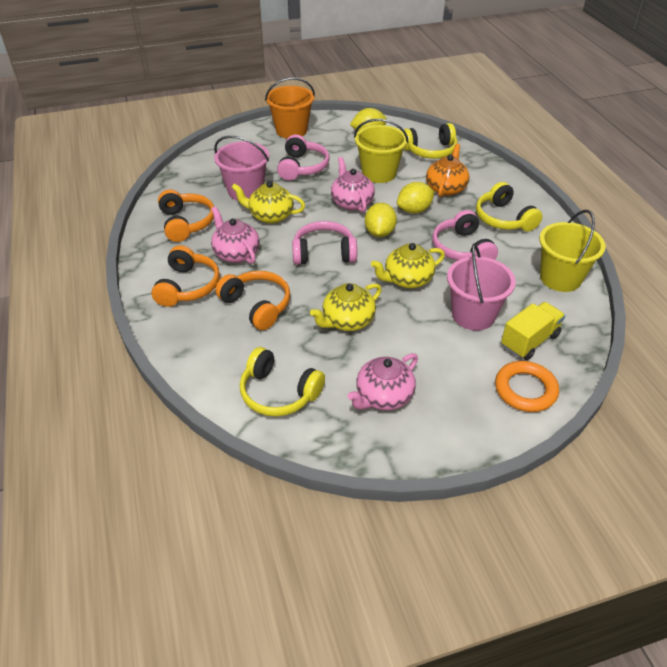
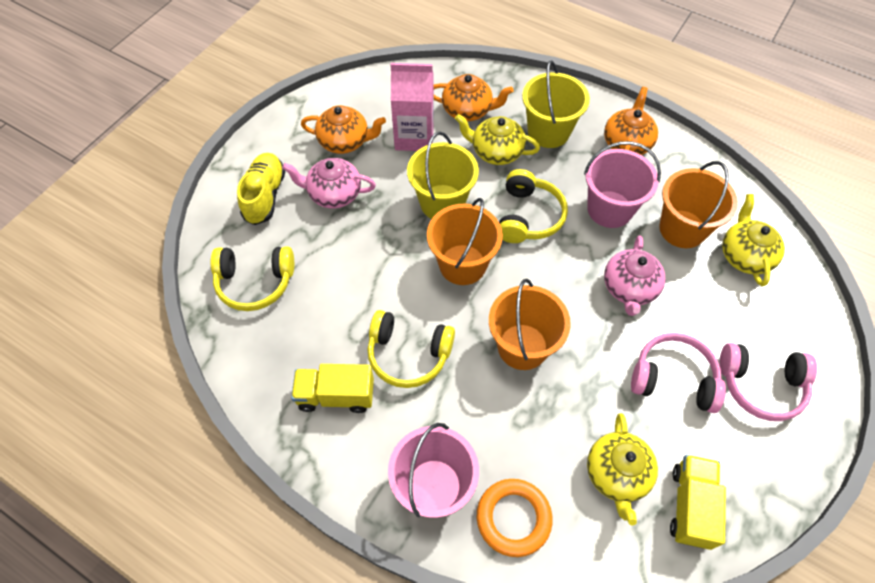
orange bucket: 1 -> 3
orange headphones: 3 -> 0
orange teapot: 1 -> 3
pink carton: 0 -> 1
pink headphones: 3 -> 2
pink teapot: 3 -> 2
yellow lemon: 3 -> 0
yellow shoe: 0 -> 1
yellow truck: 1 -> 2

